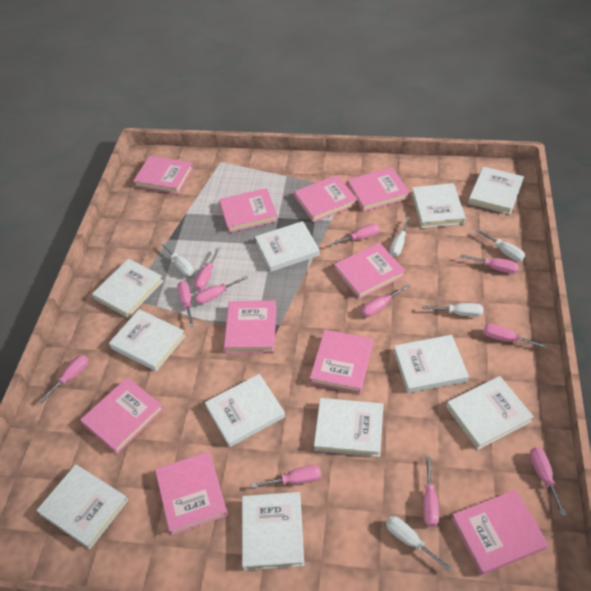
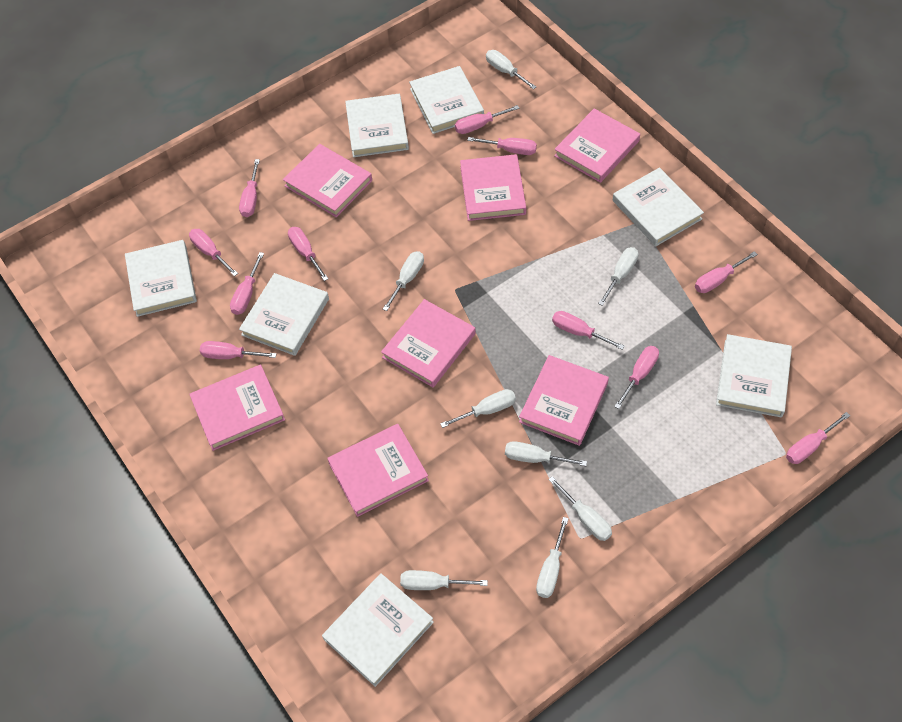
pink book: 10 -> 7
white book: 11 -> 7
white screwdriver: 5 -> 8

